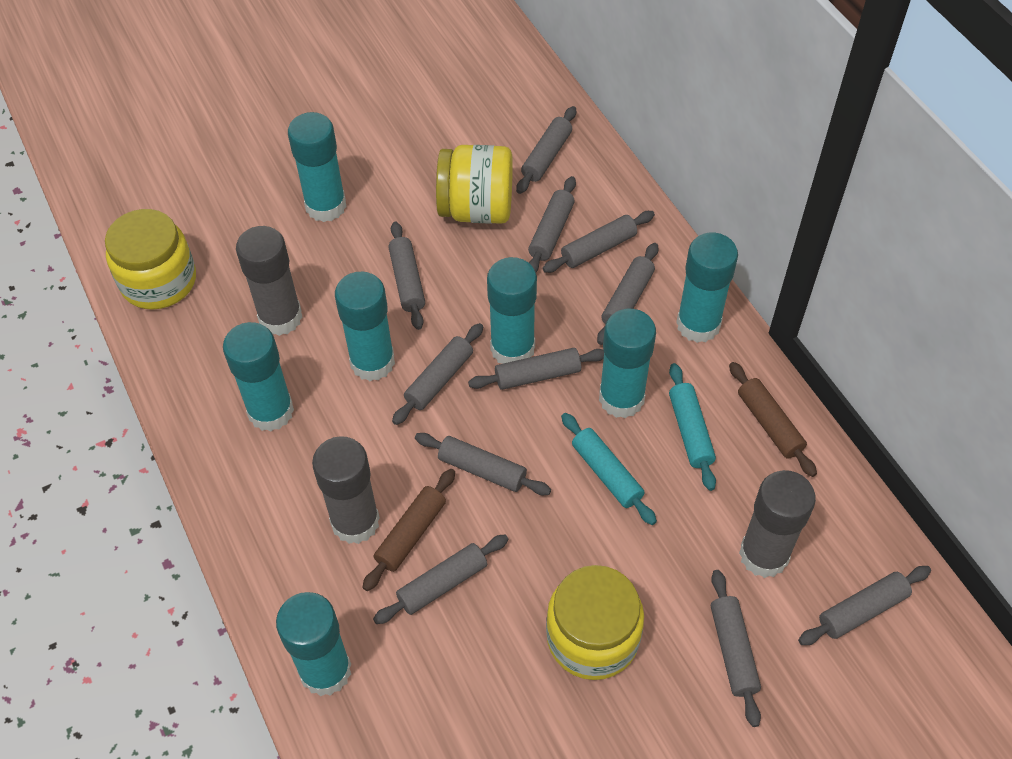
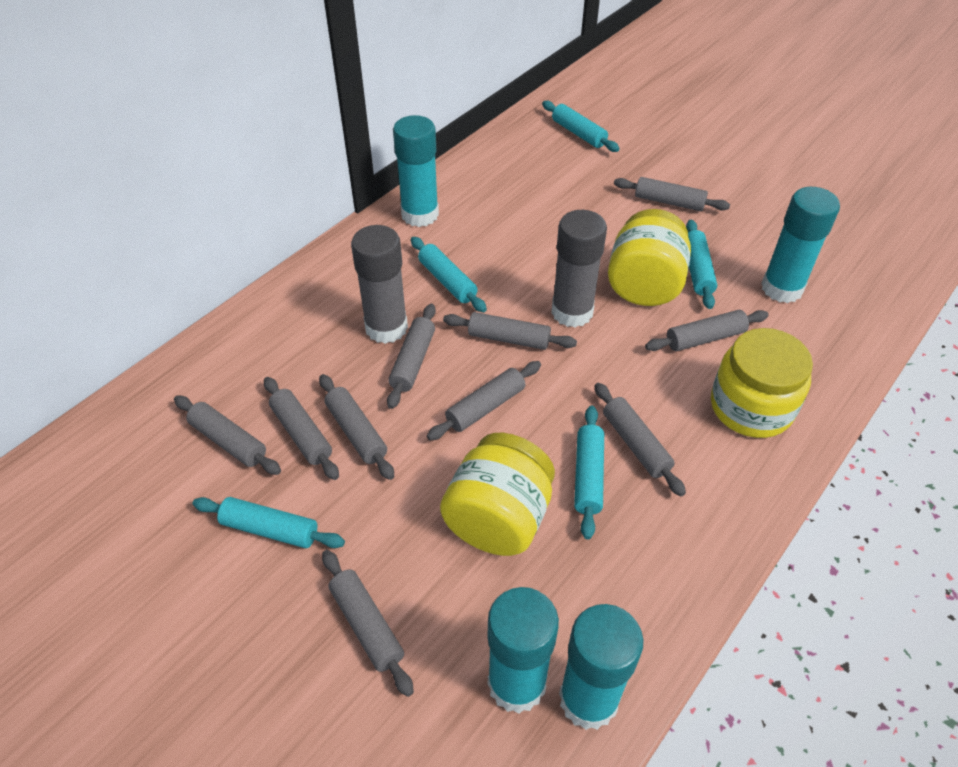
brown rolling pin: 2 -> 0
grey glue stick: 3 -> 2
grey rolling pin: 11 -> 10
turquoise glue stick: 7 -> 4
turquoise rolling pin: 2 -> 5

